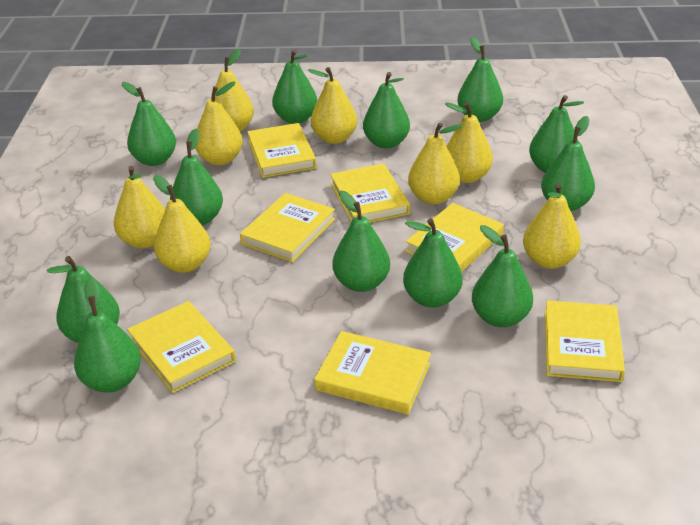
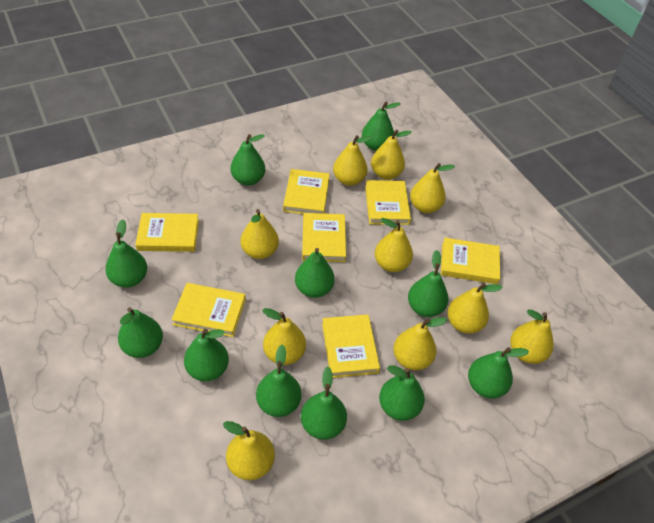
green pear: 12 -> 11
yellow pear: 8 -> 10

